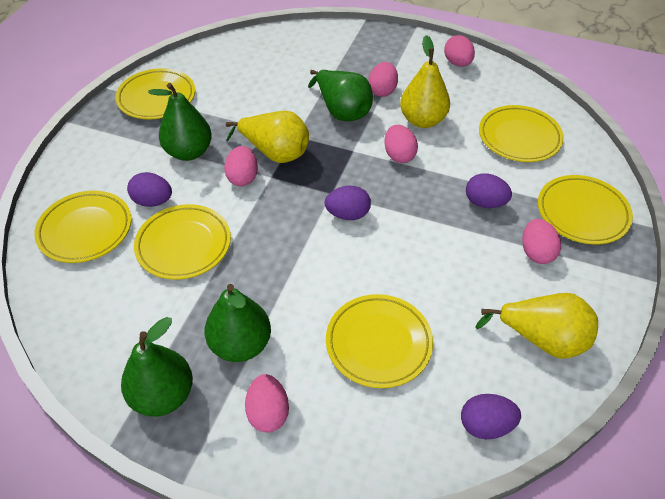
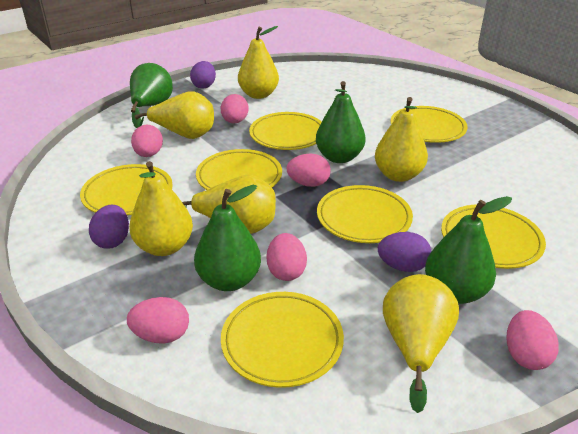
purple egg: 4 -> 3
yellow pear: 3 -> 6
yellow plate: 6 -> 7

